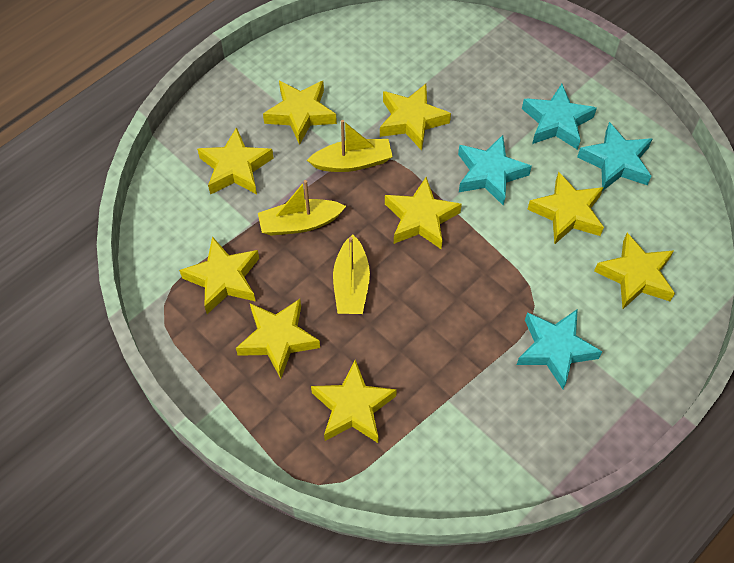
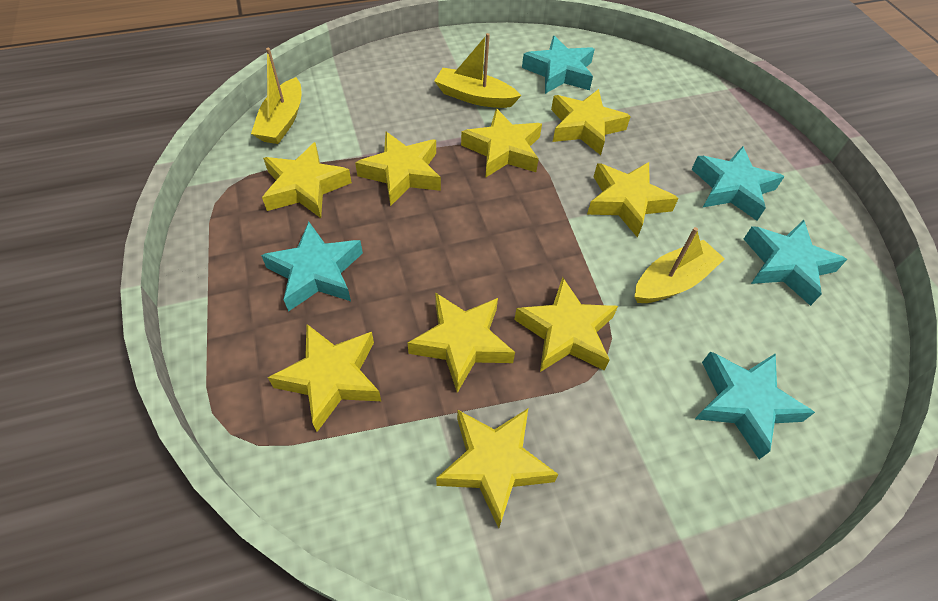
turquoise star: 4 -> 5

